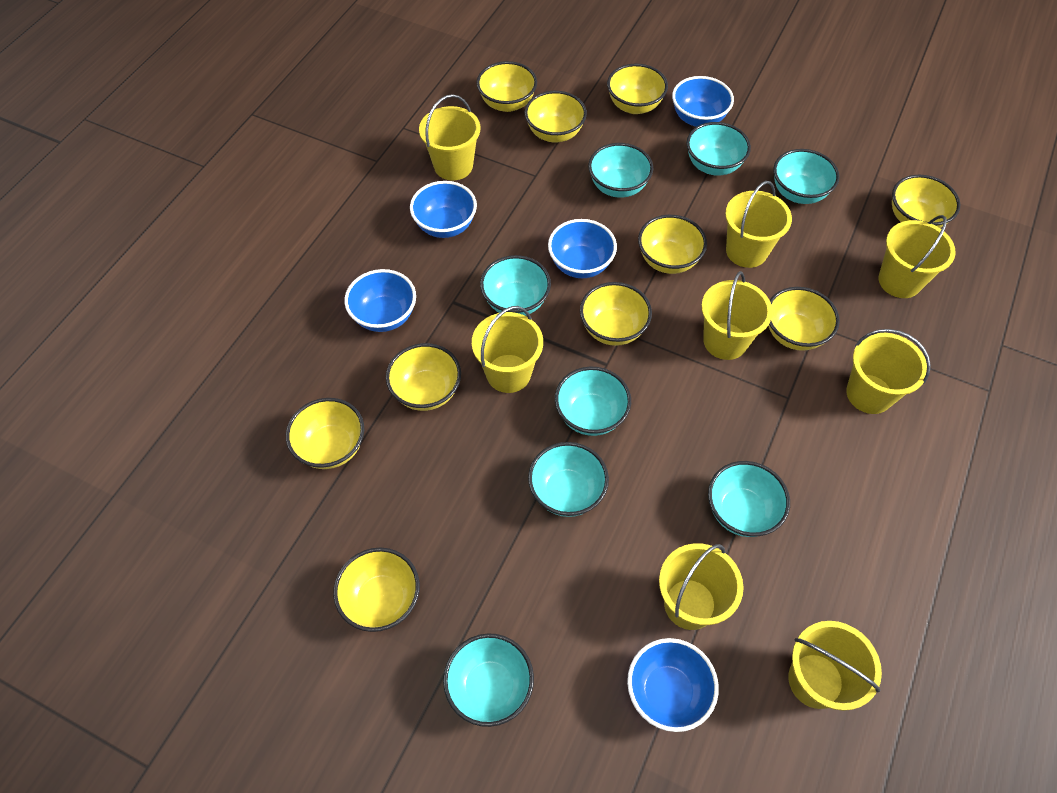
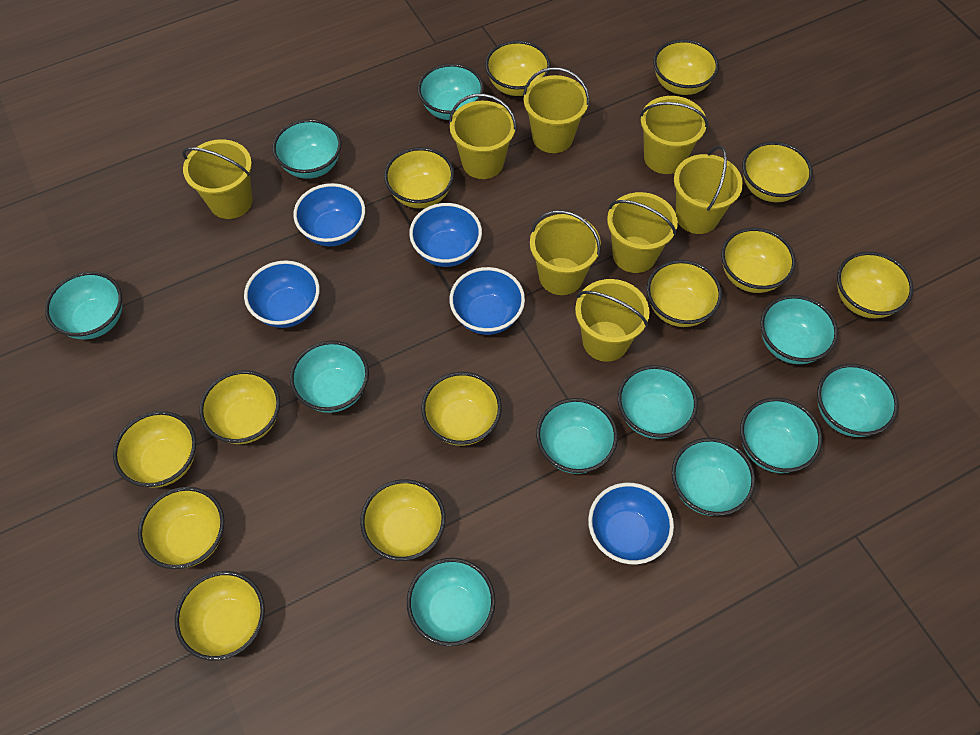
turquoise bowl: 8 -> 11
yellow bowl: 10 -> 13

